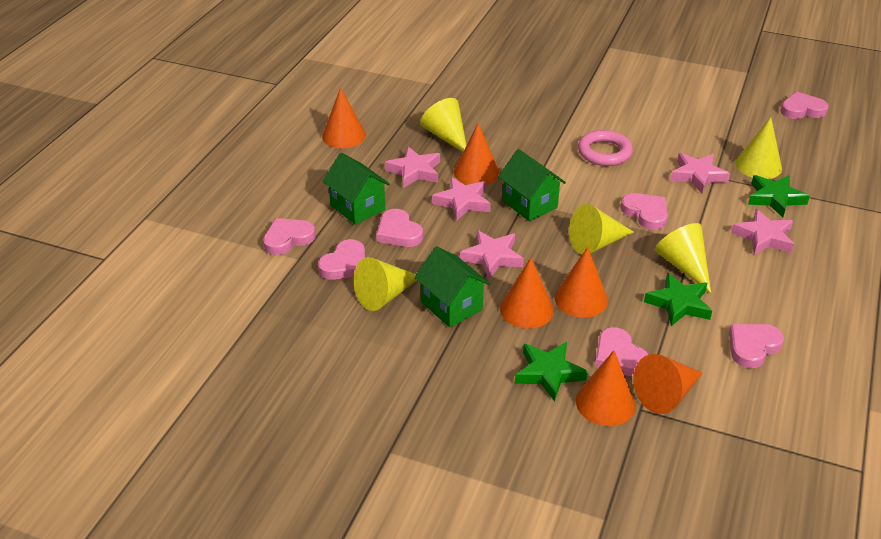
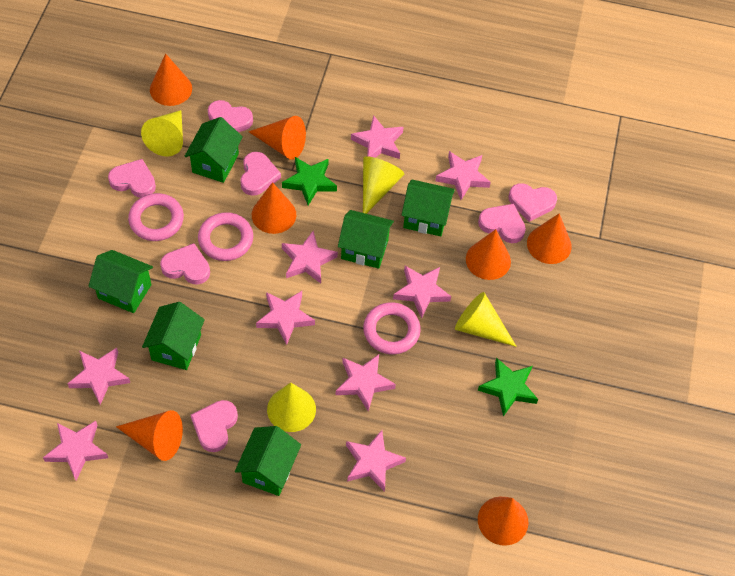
green house: 3 -> 6
green star: 3 -> 2
orange cone: 6 -> 7
pink ring: 1 -> 3
pink star: 5 -> 9
yellow cone: 5 -> 4

